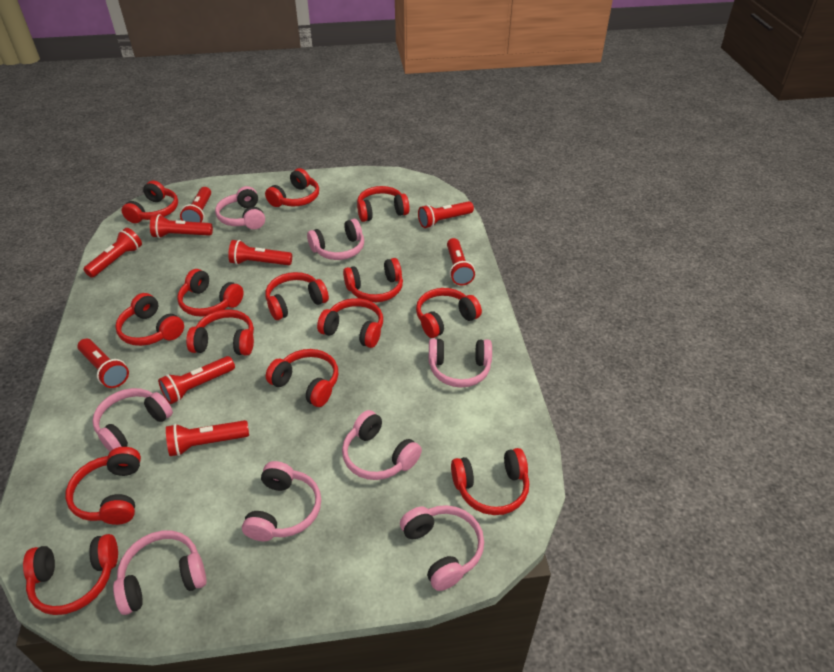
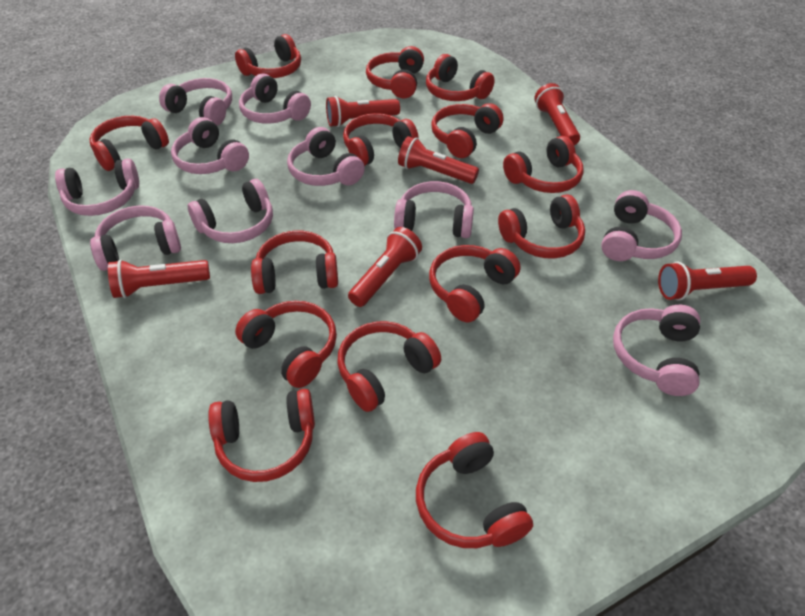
pink headphones: 8 -> 10
red flashlight: 9 -> 6

